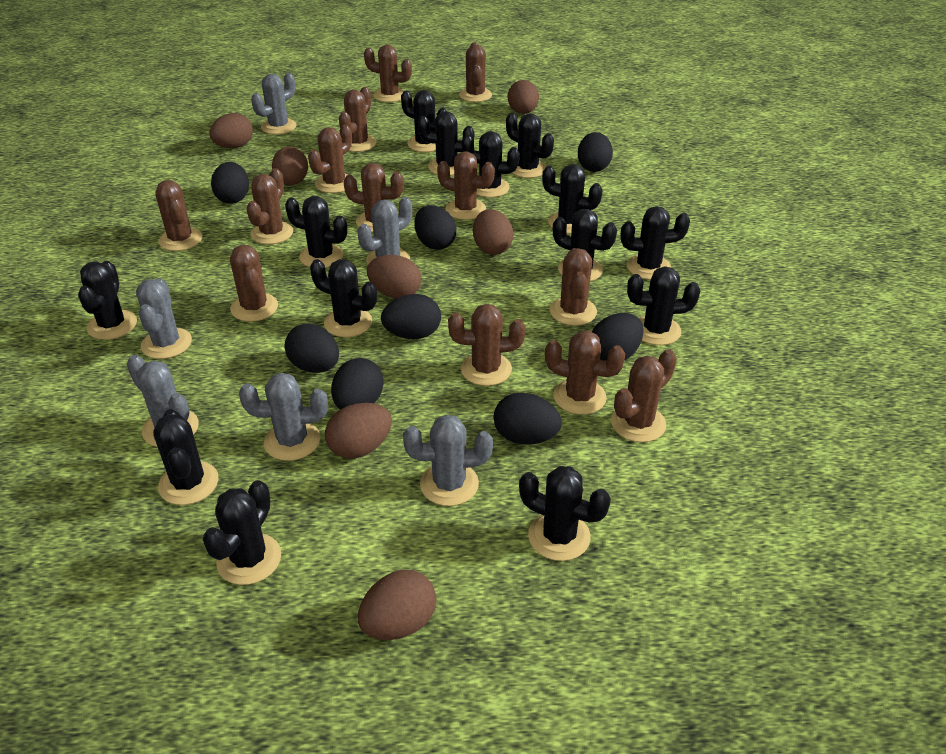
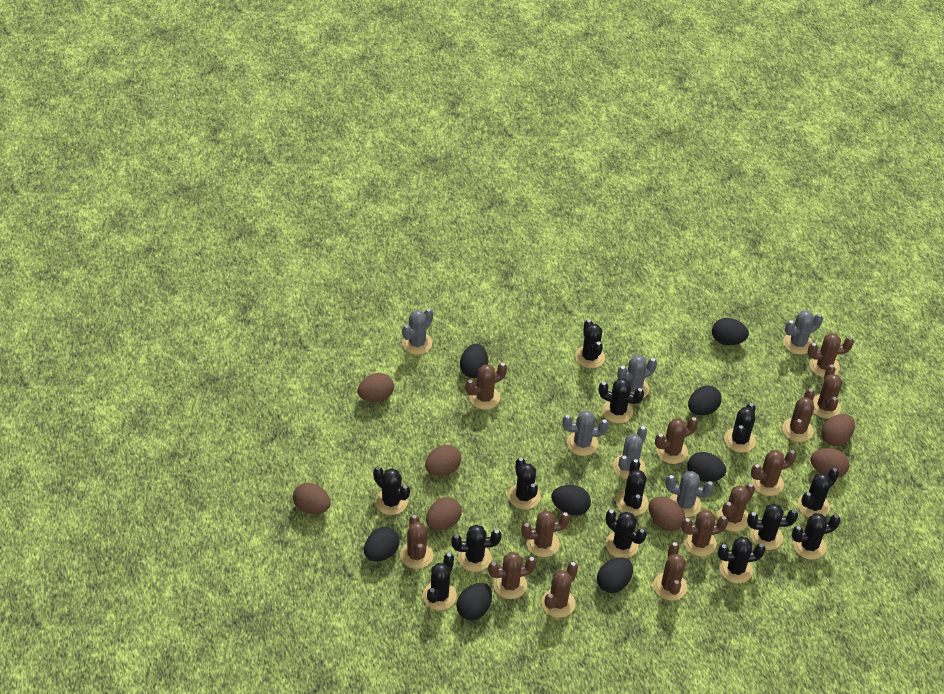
black cactus: 14 -> 13

